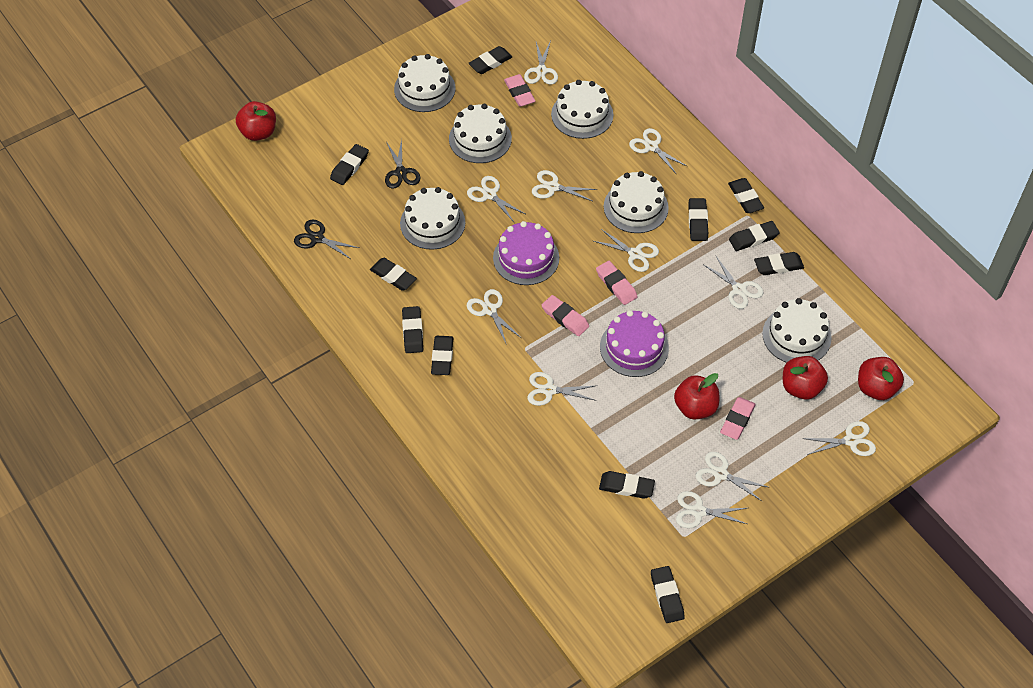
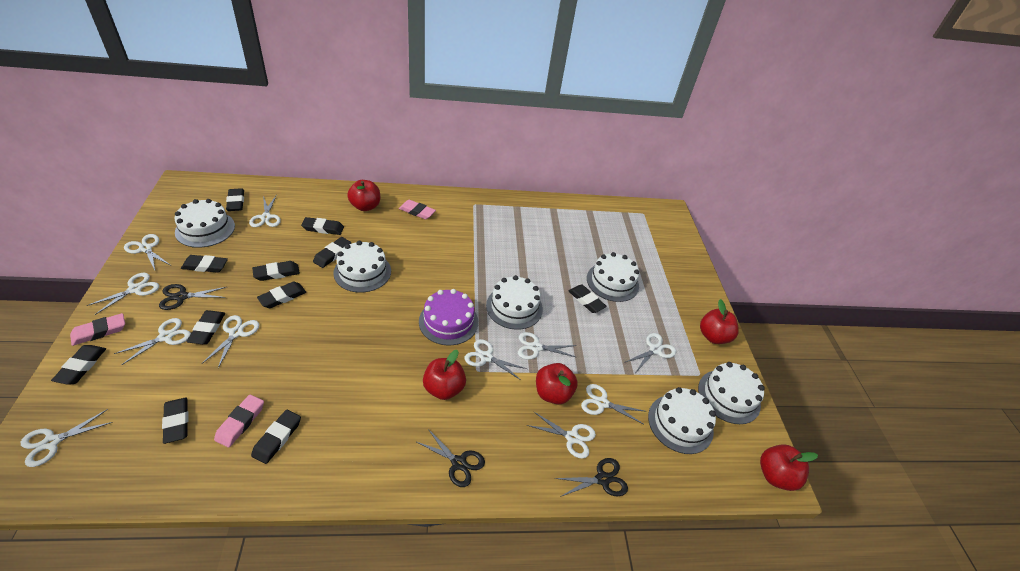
black scissors: 2 -> 3
pink eraser: 4 -> 3
purple cake: 2 -> 1
red apple: 4 -> 5

